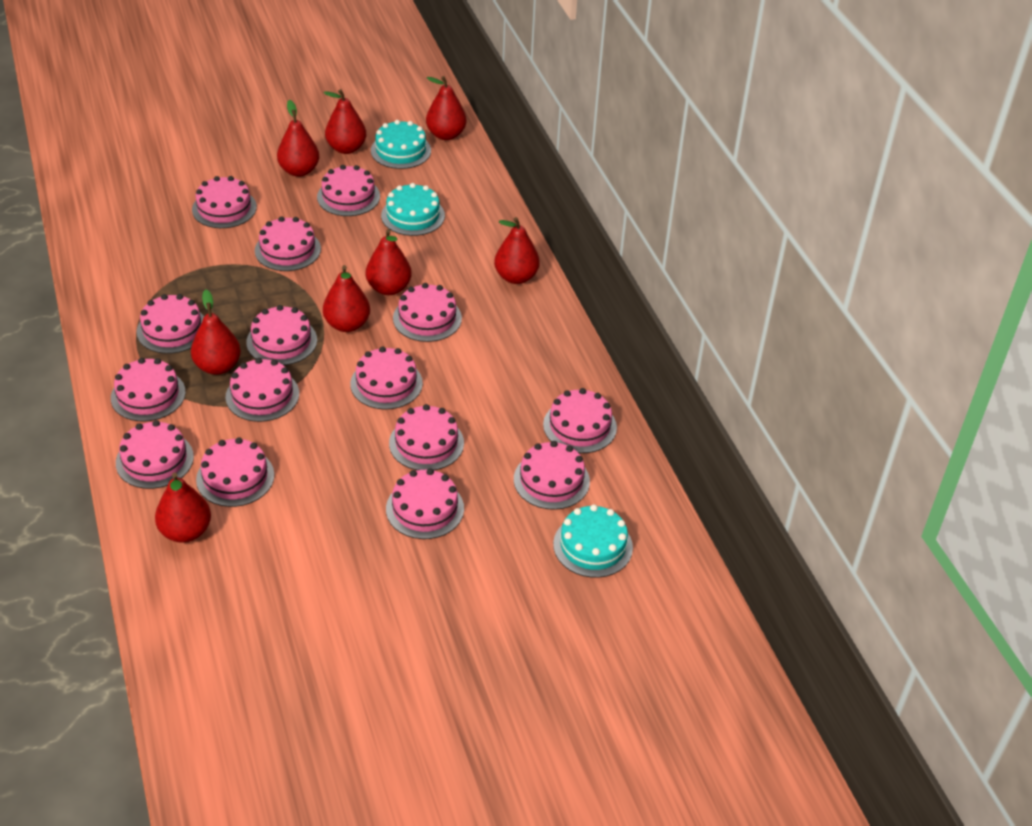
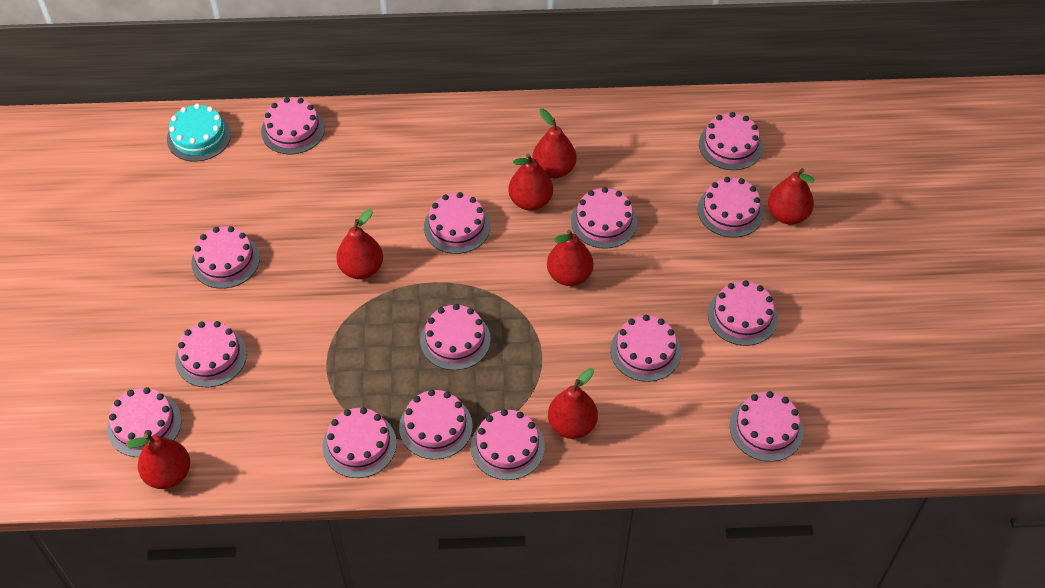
red pear: 8 -> 7
turquoise cake: 3 -> 1

